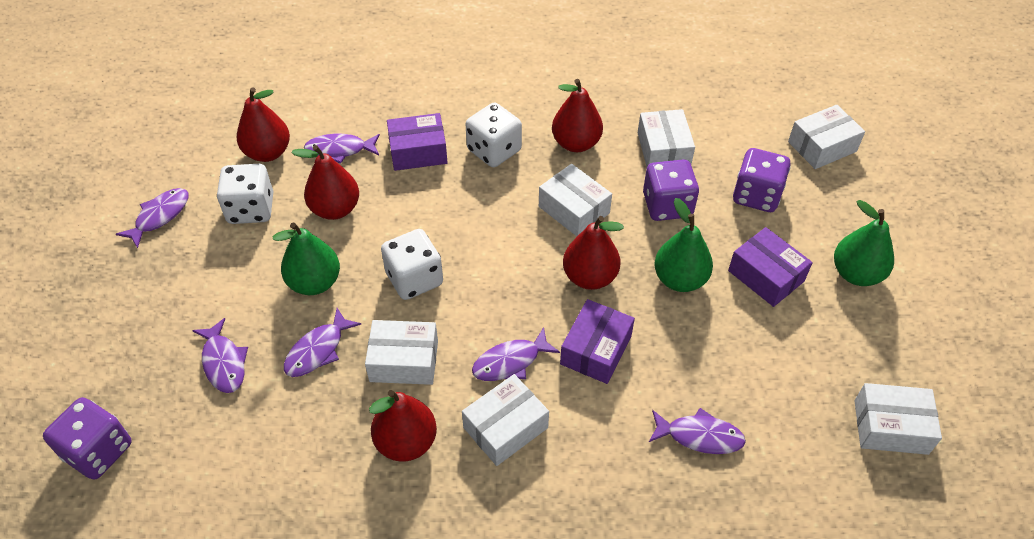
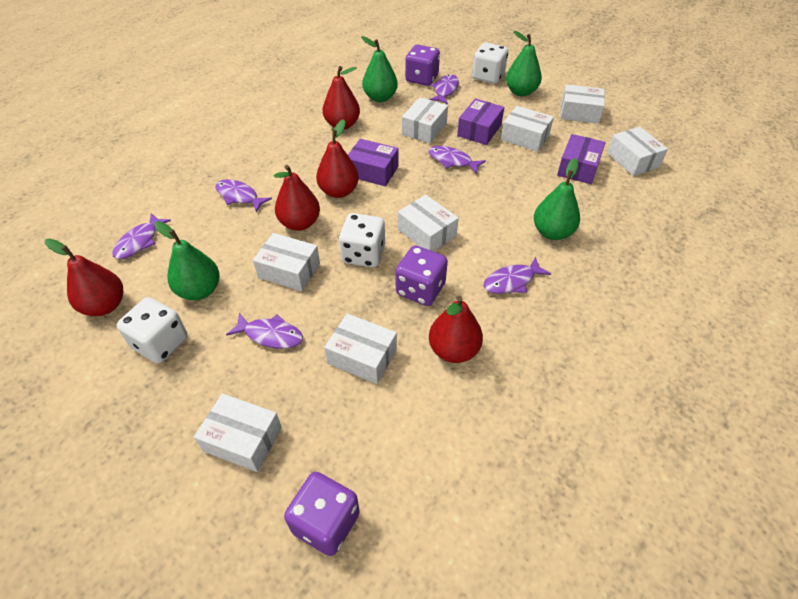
green pear: 3 -> 4
white box: 6 -> 8

